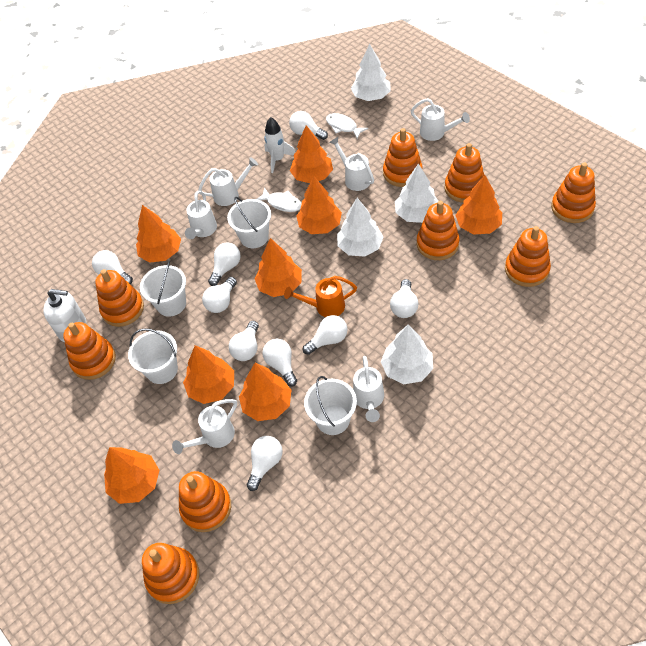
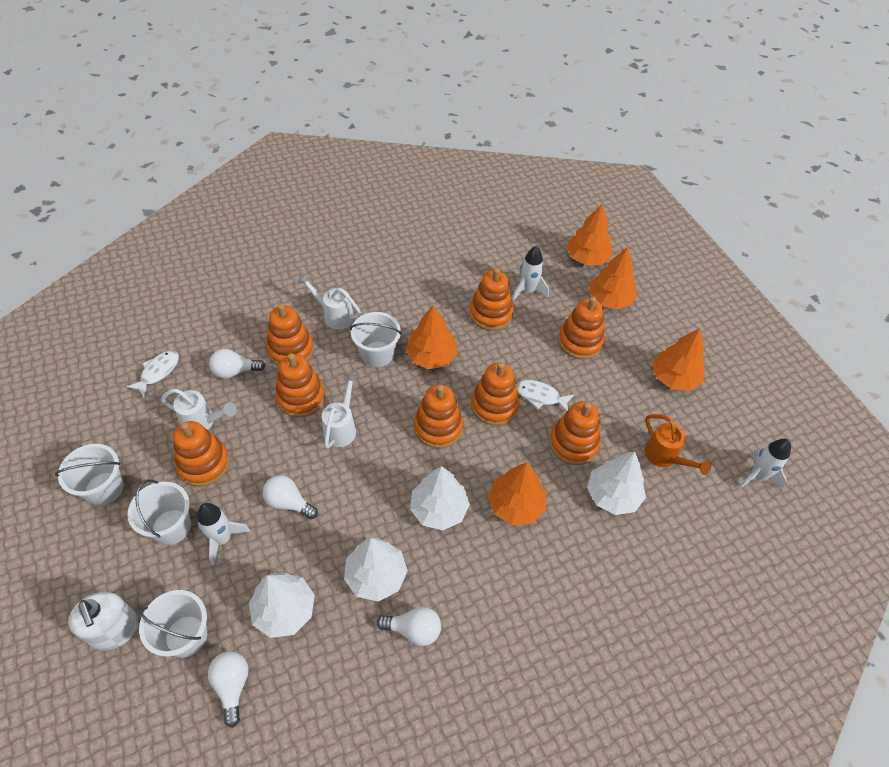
orange stacking toy: 9 -> 8
orange tree: 8 -> 5
white light bulb: 9 -> 4
white rocket: 1 -> 3
white watering can: 6 -> 3

